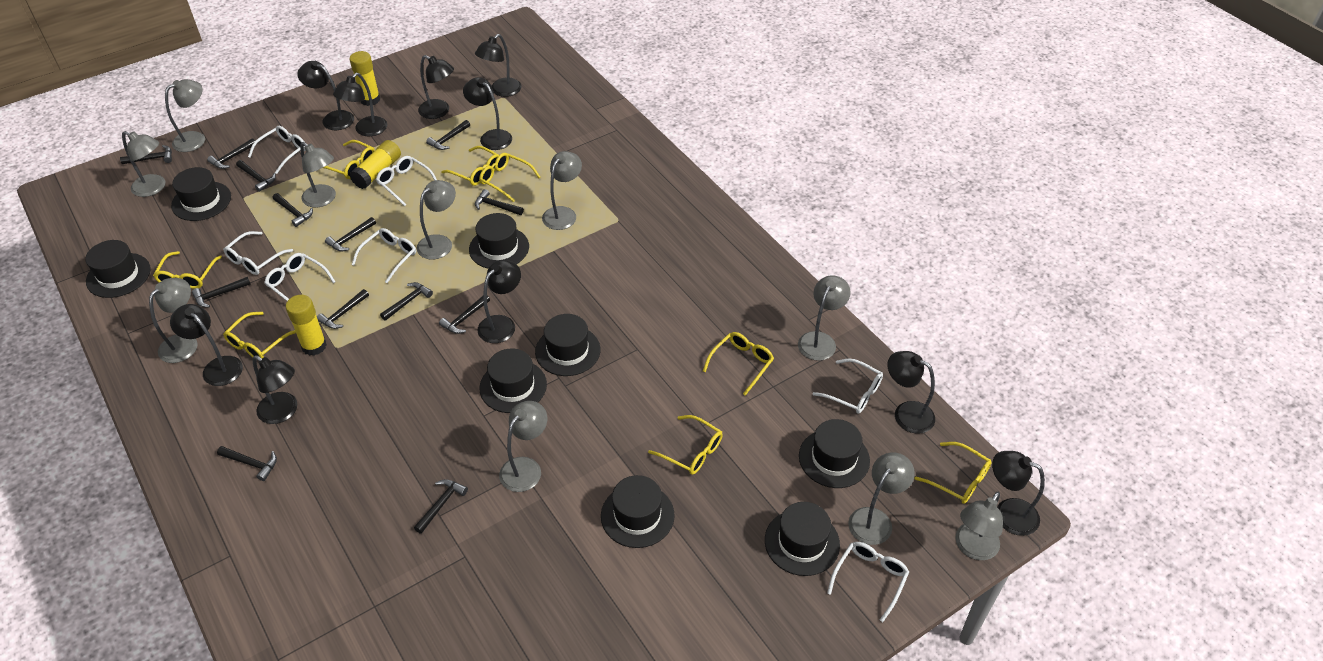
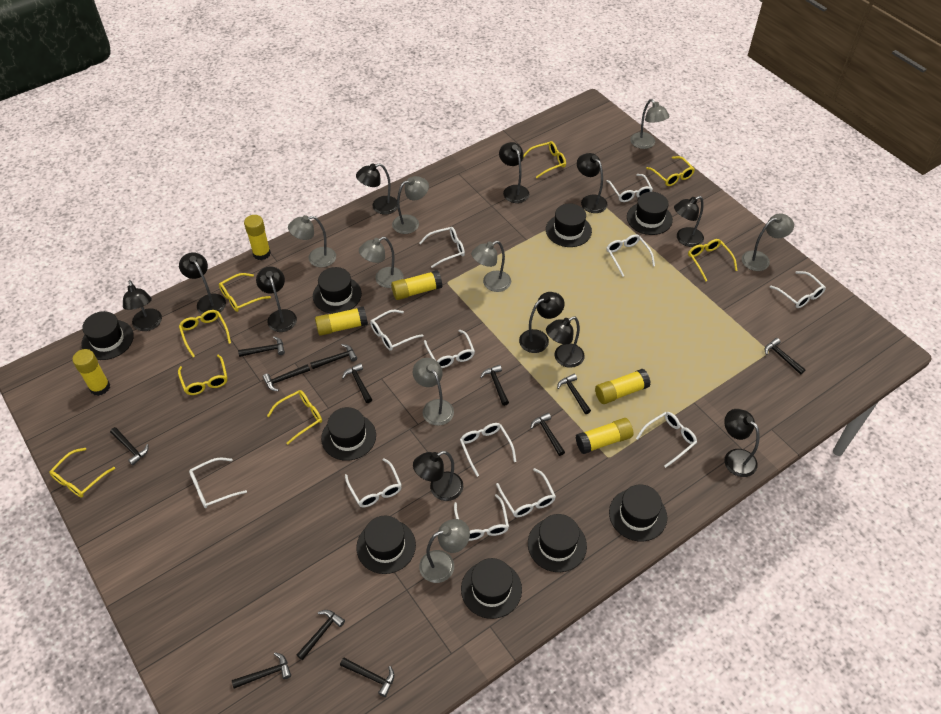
black hammer: 13 -> 12
black hat: 8 -> 9
black lamp: 10 -> 11
grey lamp: 10 -> 8
white glasses: 7 -> 12
yellow glue stick: 3 -> 6

